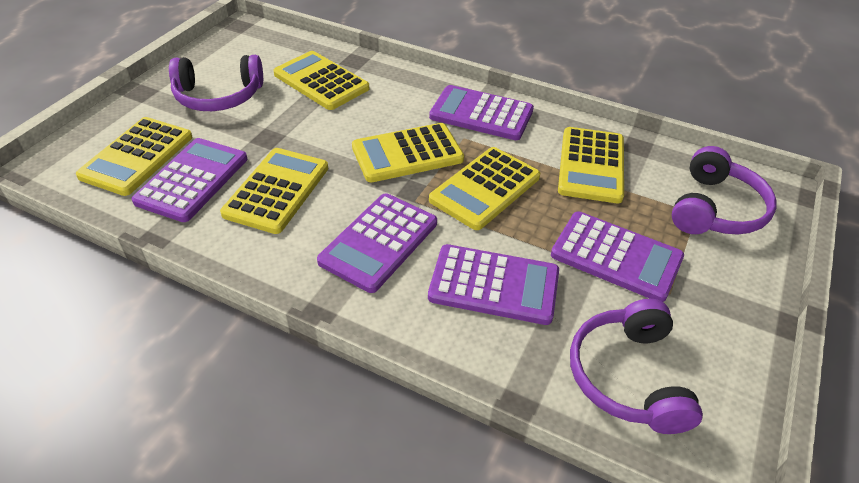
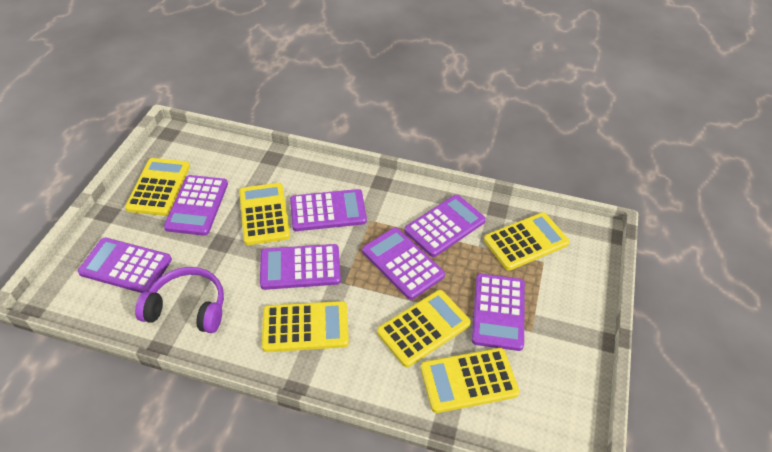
purple calculator: 5 -> 7
purple headphones: 3 -> 1

